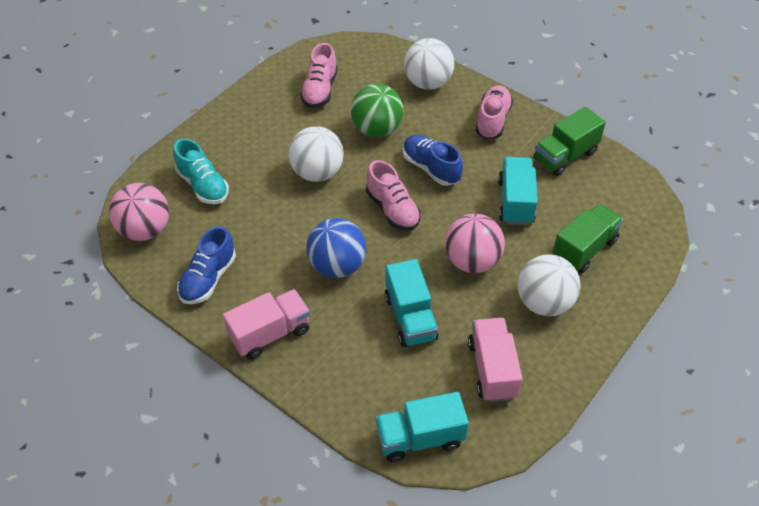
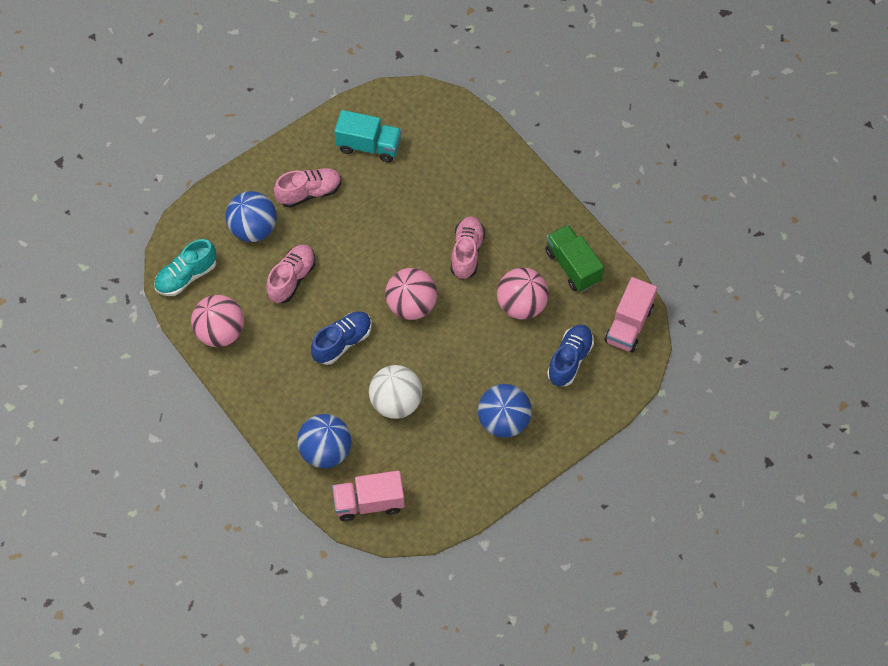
blue ball: 1 -> 3
green ball: 1 -> 0
green truck: 2 -> 1
pink ball: 2 -> 3
turquoise truck: 3 -> 1
white ball: 3 -> 1

